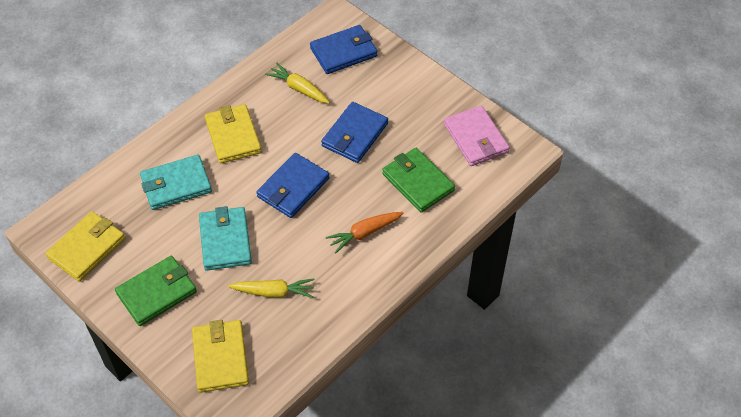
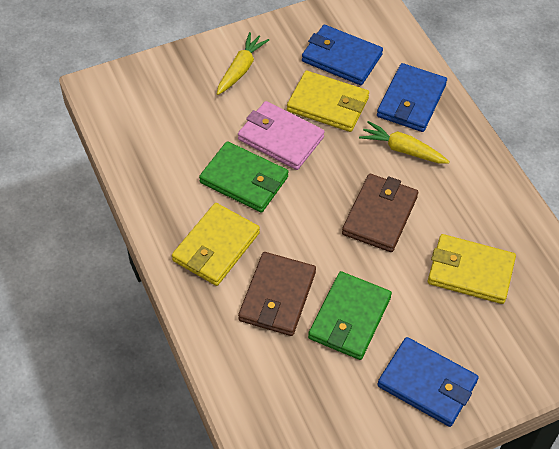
brown wallet: 0 -> 2
orange carrot: 1 -> 0
turquoise wallet: 2 -> 0

